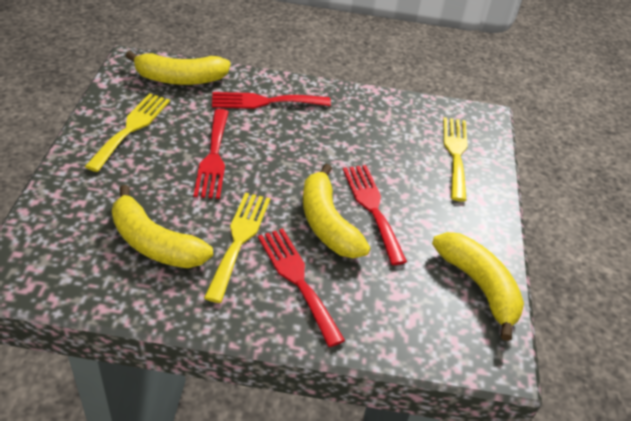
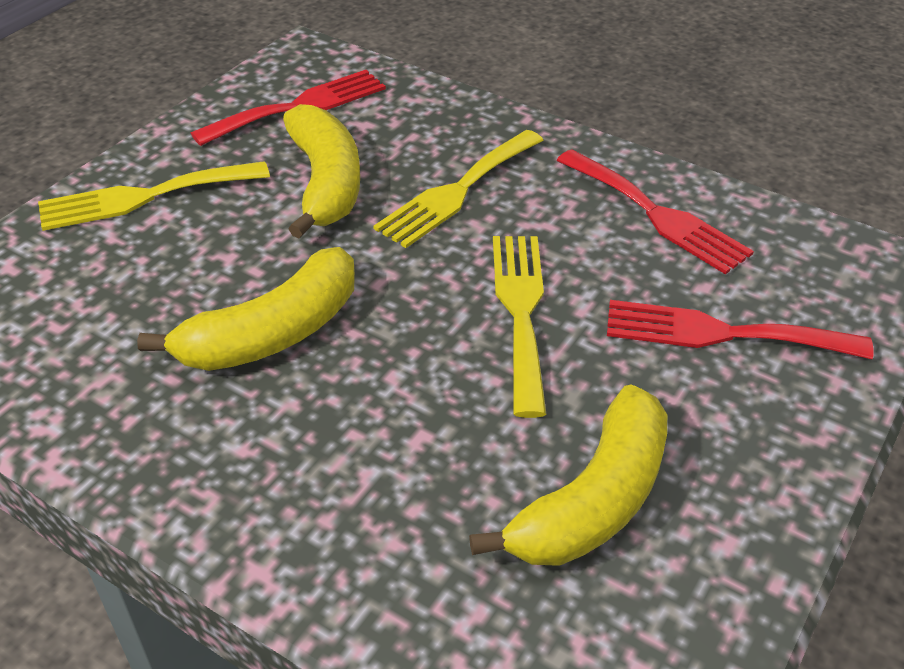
red fork: 4 -> 3
yellow banana: 4 -> 3

